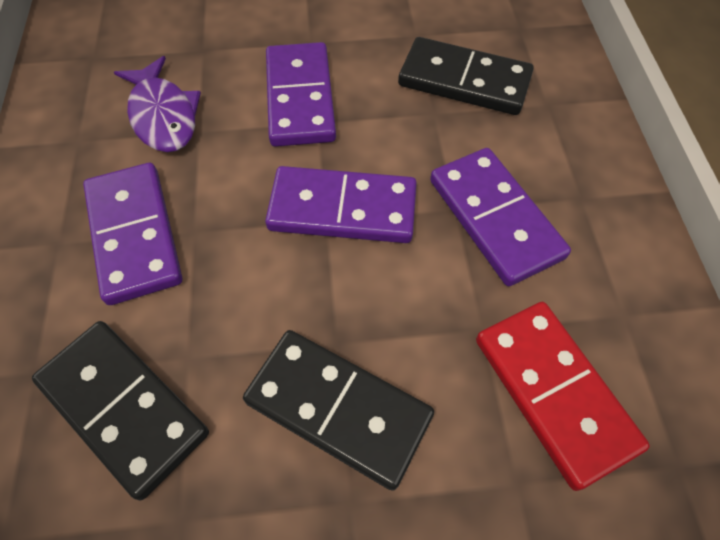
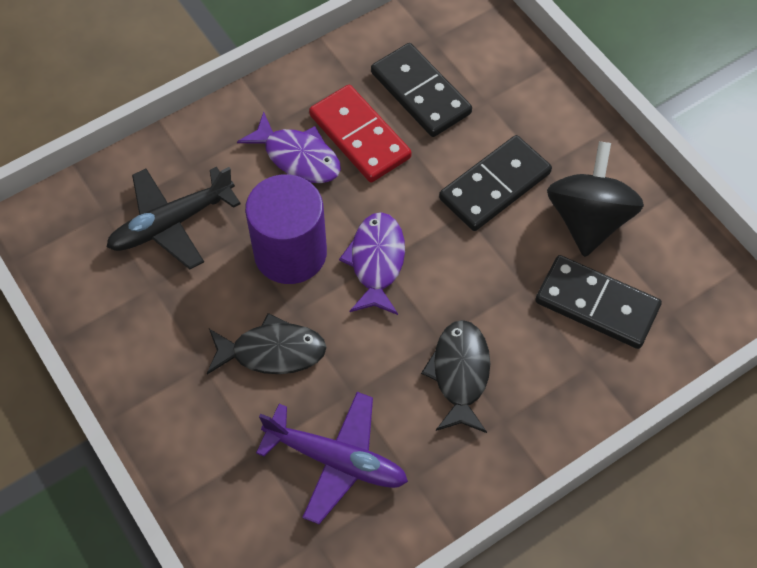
black fish: 0 -> 2
black plane: 0 -> 1
black spinning top: 0 -> 1
purple cylinder: 0 -> 1
purple domino: 4 -> 0
purple fish: 1 -> 2
purple plane: 0 -> 1

